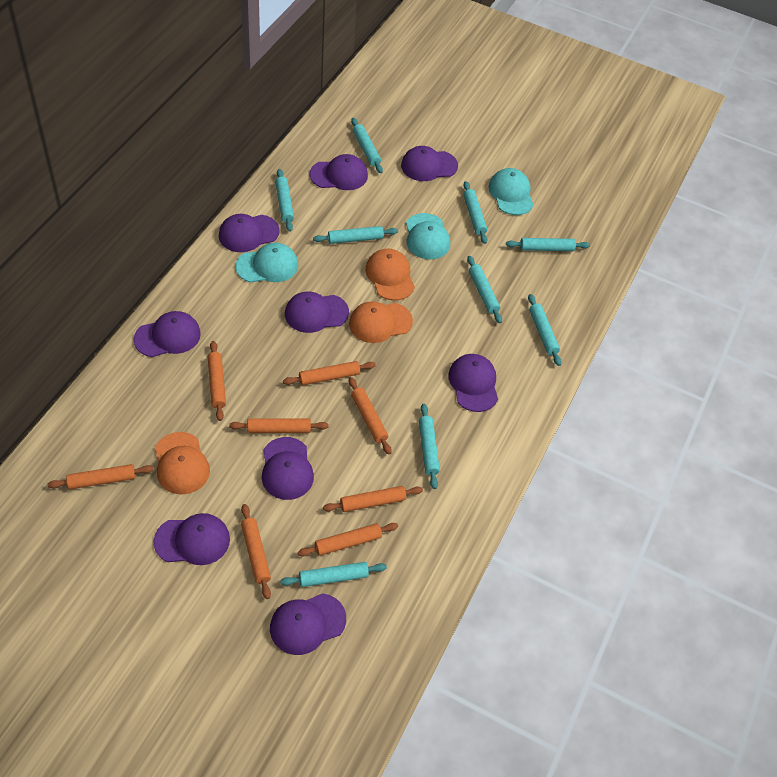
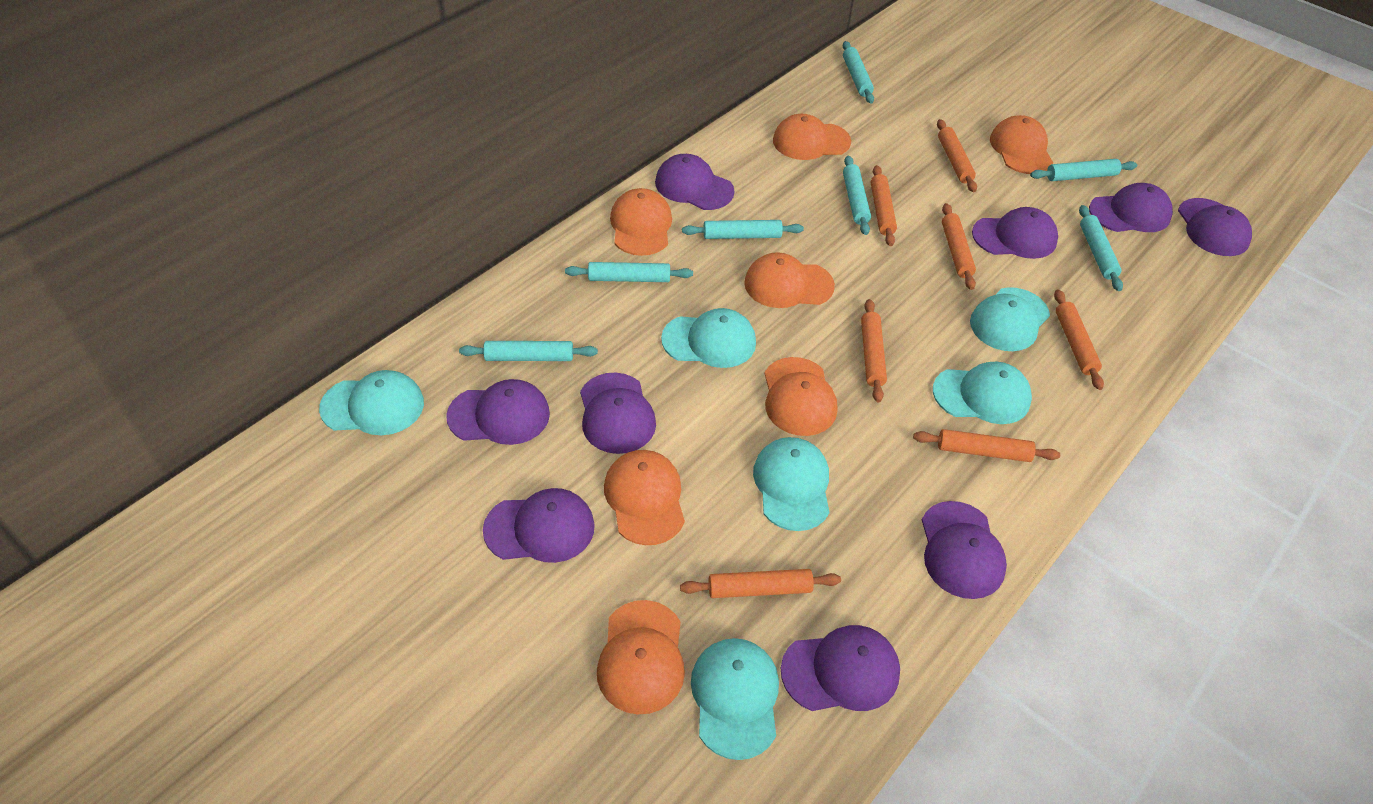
orange cap: 3 -> 7
orange rolling pin: 8 -> 7
turquoise cap: 3 -> 6
turquoise rolling pin: 9 -> 7

